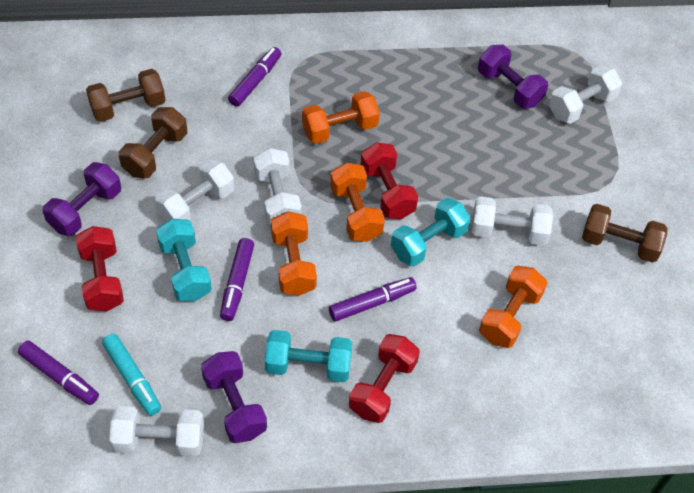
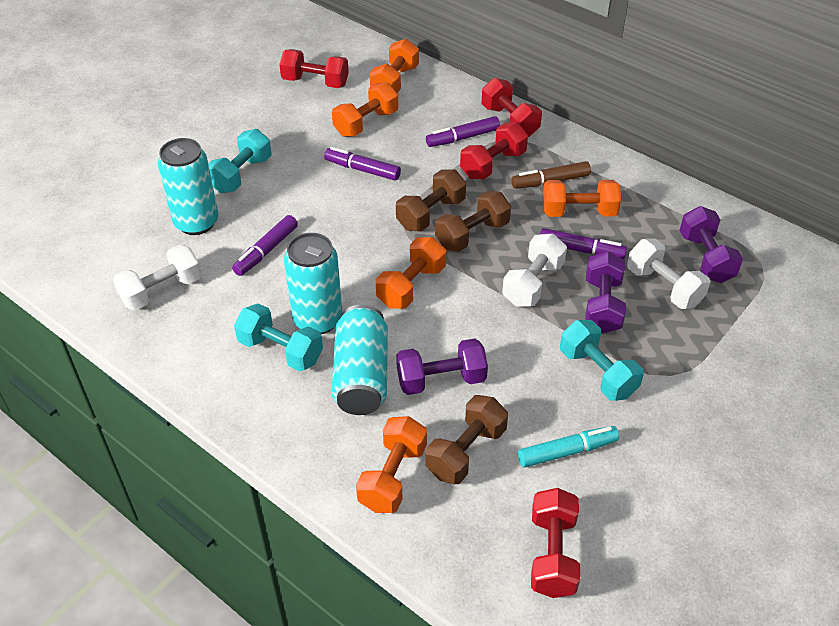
brown marker: 0 -> 1
orange dumbbell: 4 -> 5
red dumbbell: 3 -> 4
turquoise can: 0 -> 3
white dumbbell: 5 -> 3

